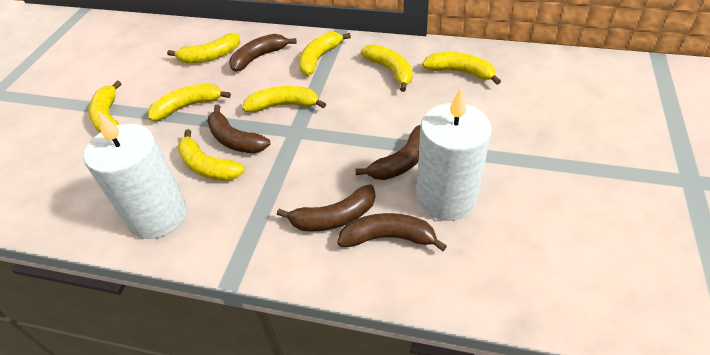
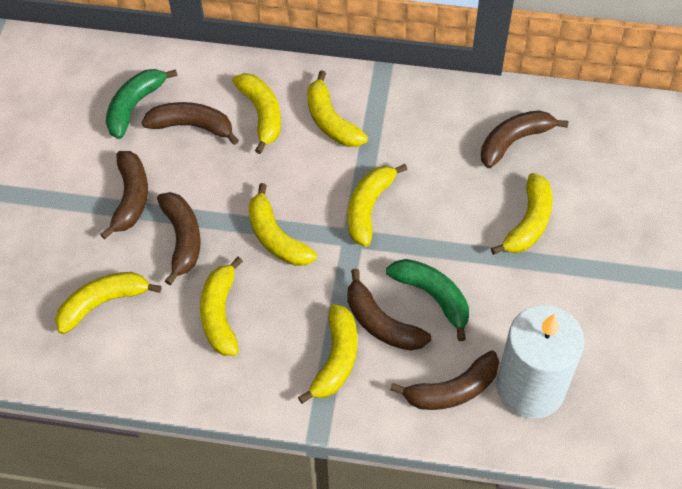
brown banana: 5 -> 6
green banana: 0 -> 2
white candle: 2 -> 1

